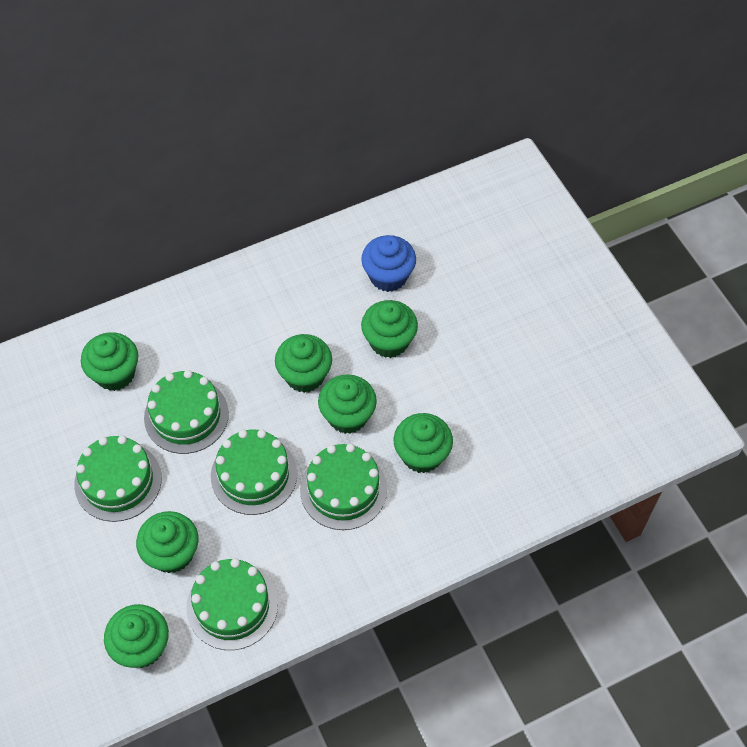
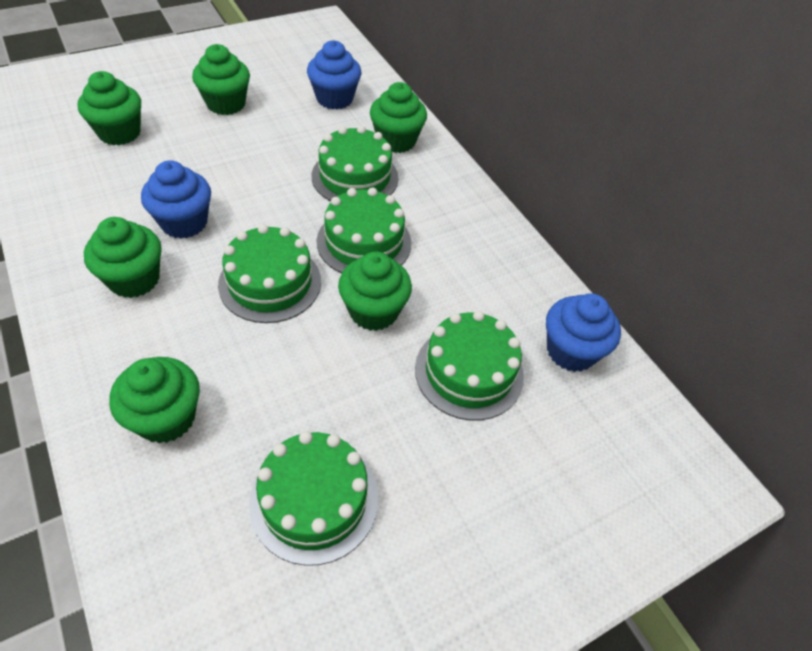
blue cupcake: 1 -> 3
green cupcake: 7 -> 6

